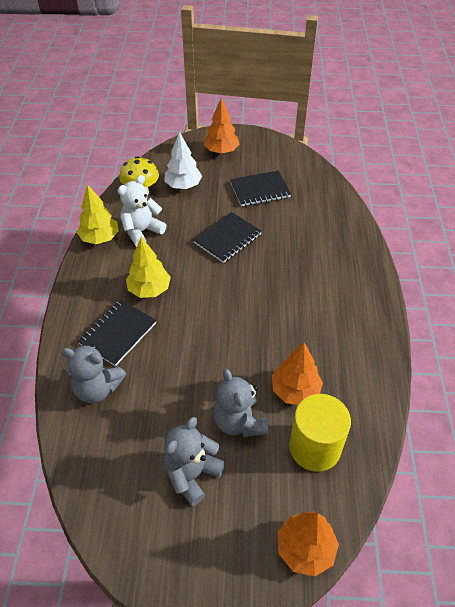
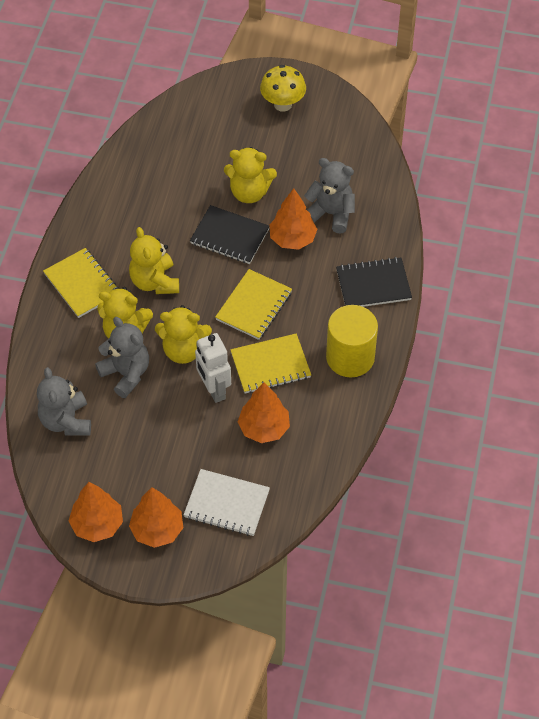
black notebook: 3 -> 2
orange tree: 3 -> 4
white notebook: 0 -> 1
white robot: 0 -> 1
white teddy bear: 1 -> 0
white tree: 1 -> 0
yellow notebook: 0 -> 3
yellow teddy bear: 0 -> 4
yellow tree: 2 -> 0

